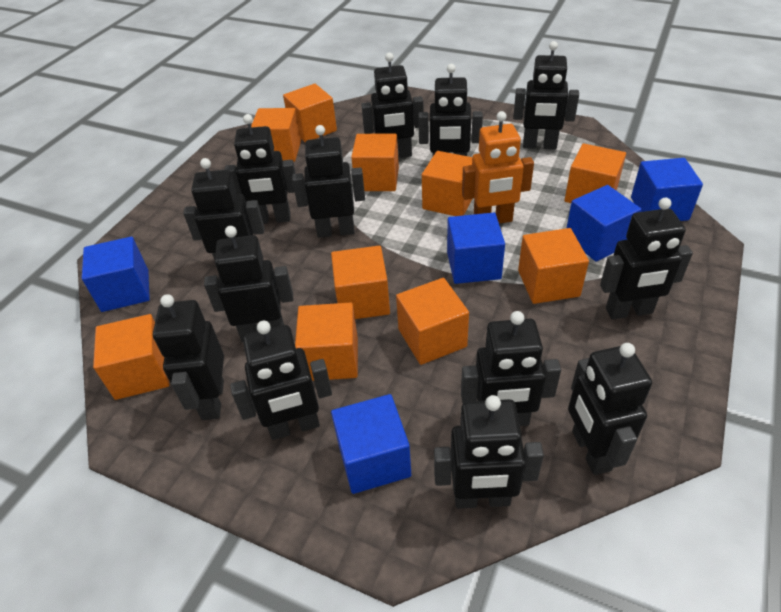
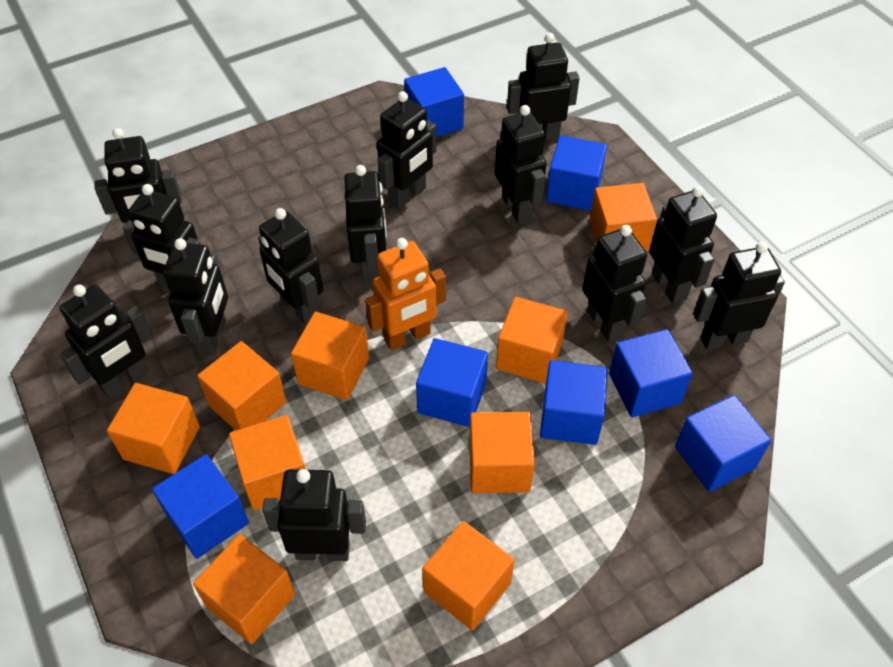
blue cube: 5 -> 7
orange cube: 10 -> 9

